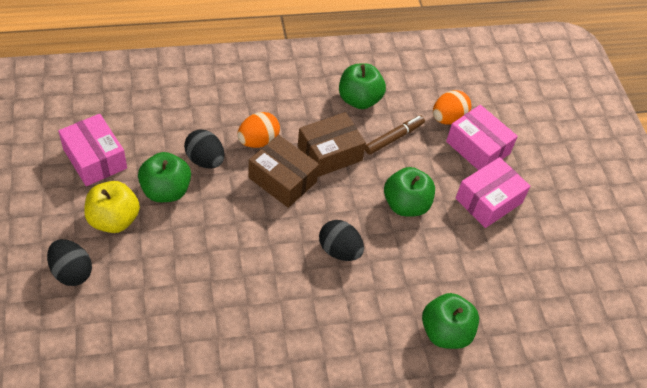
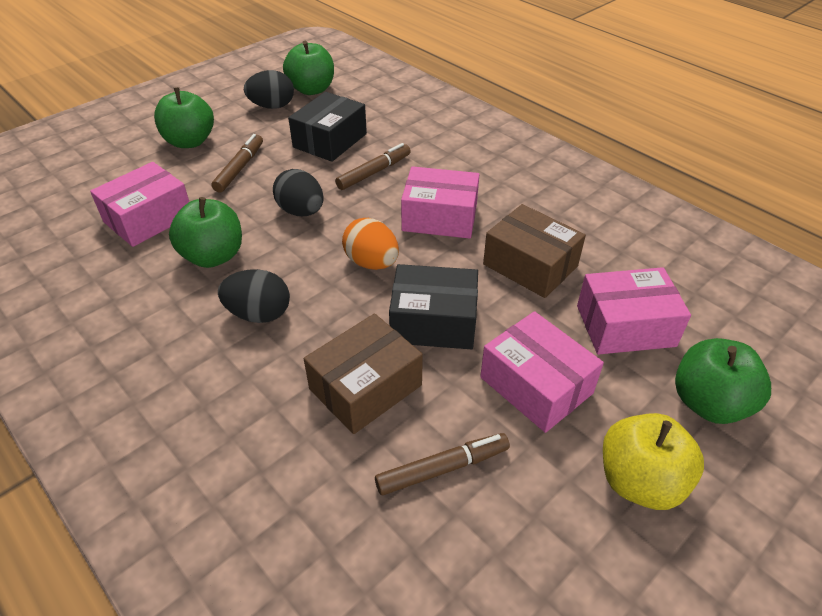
black box: 0 -> 2
brown marker: 1 -> 3
orange egg: 2 -> 1
pink box: 3 -> 4

